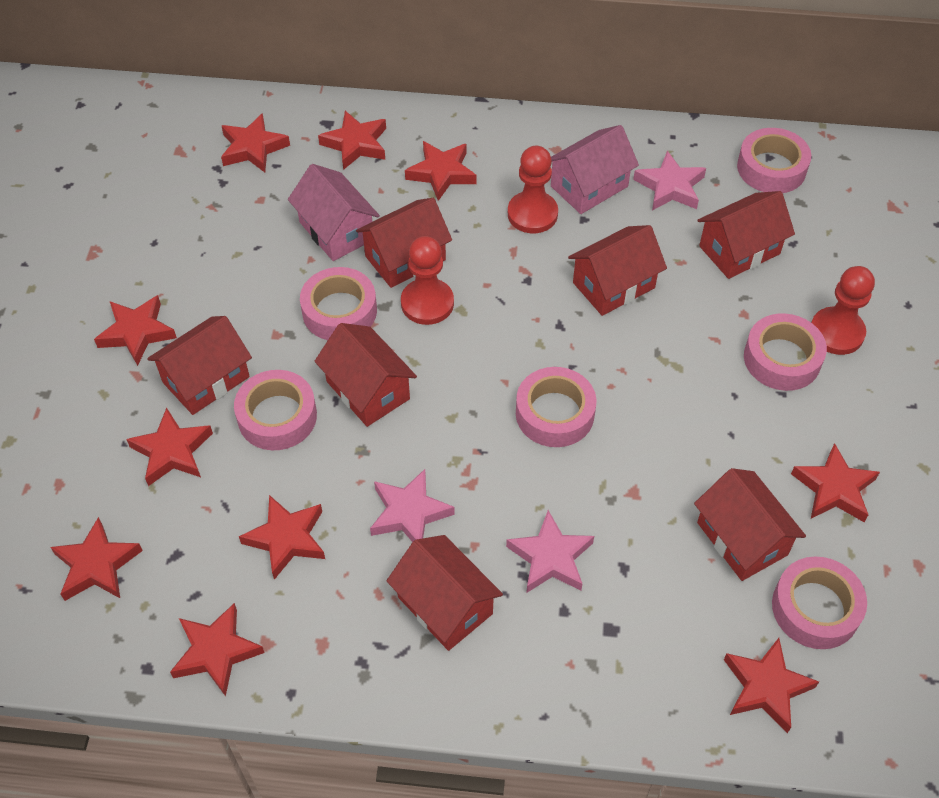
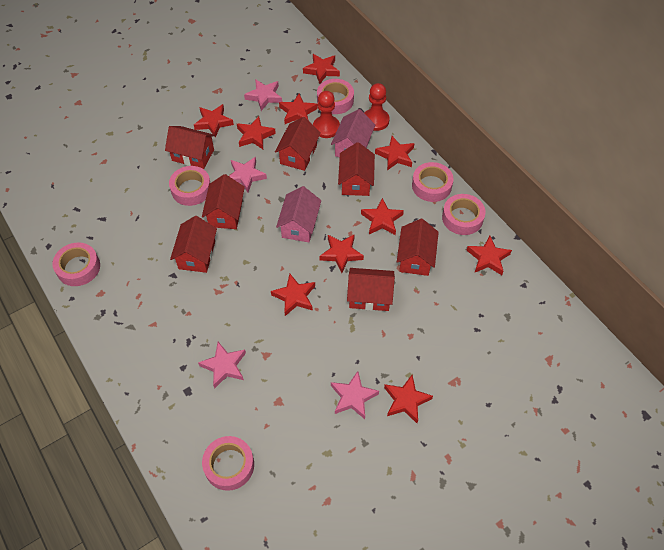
pink star: 3 -> 4
red pawn: 3 -> 2

